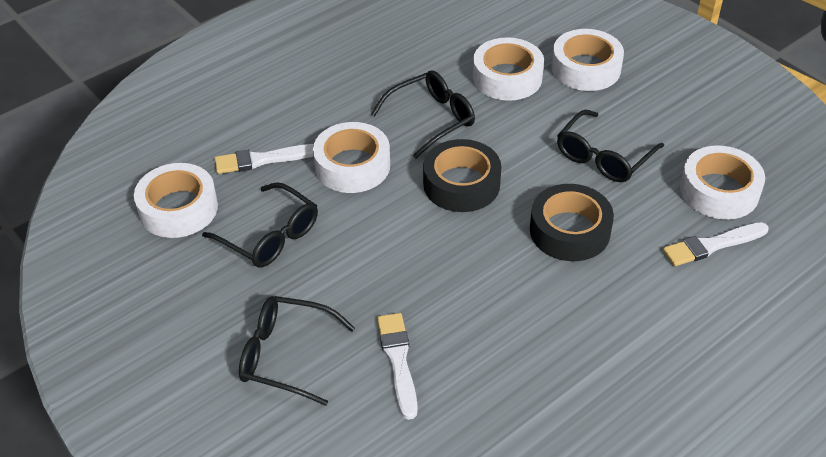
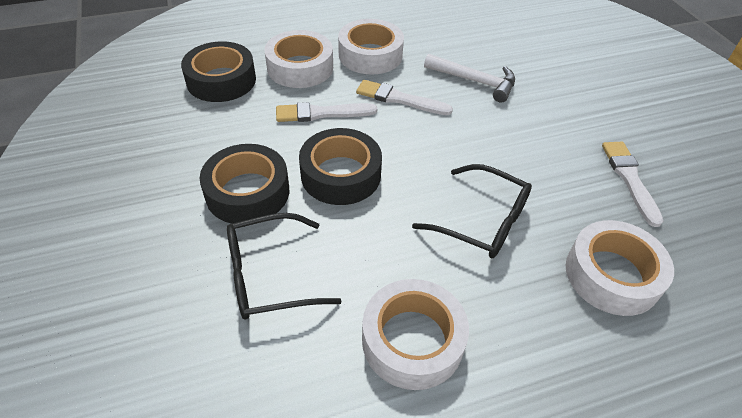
black glasses: 4 -> 2
black tape: 2 -> 3
white hammer: 0 -> 1
white tape: 5 -> 4

